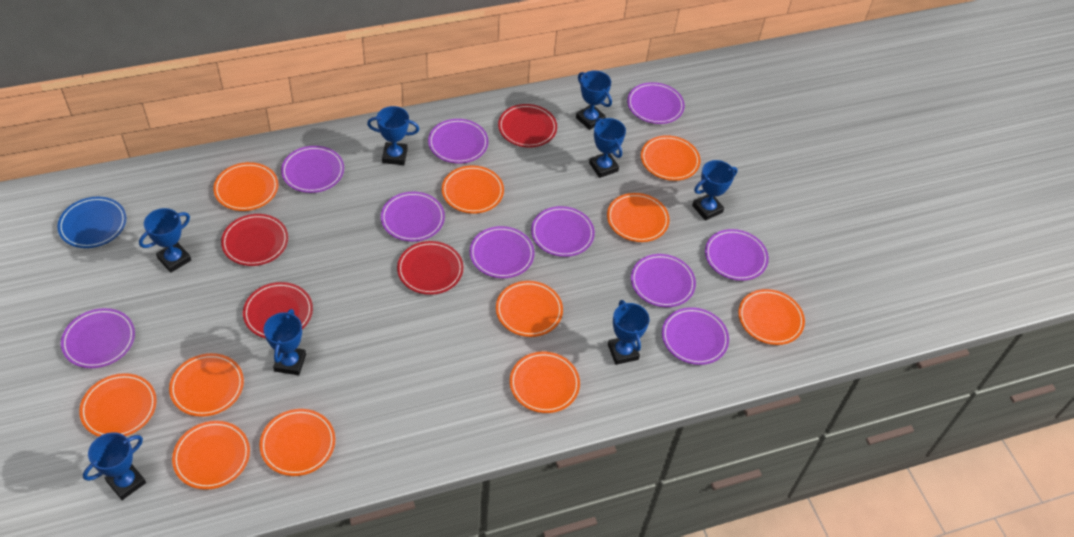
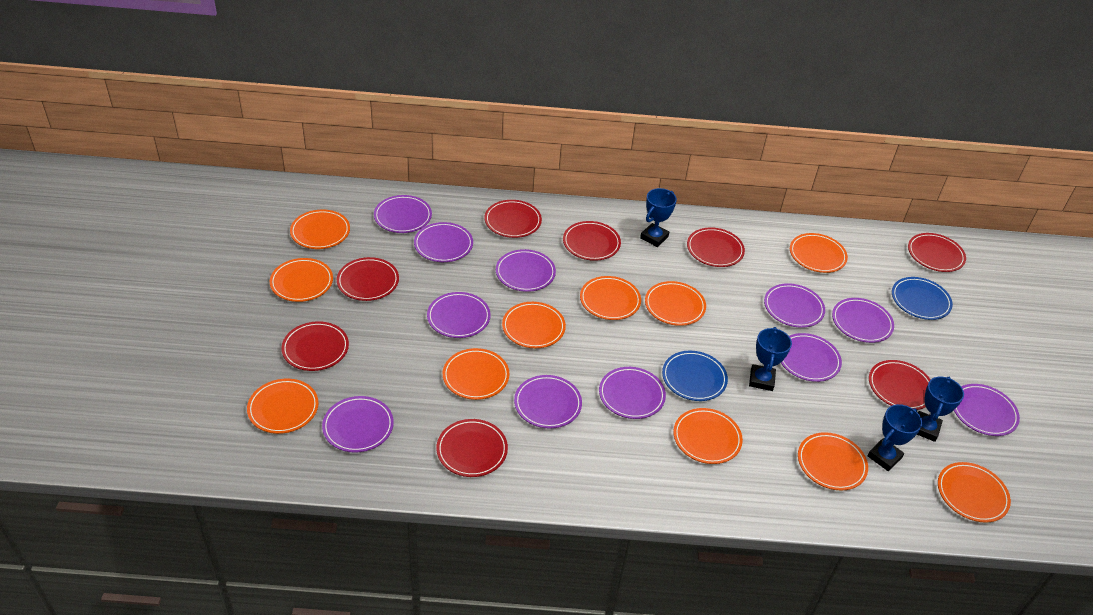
blue plate: 1 -> 2
blue trophy: 8 -> 4
purple plate: 10 -> 11
red plate: 4 -> 8

